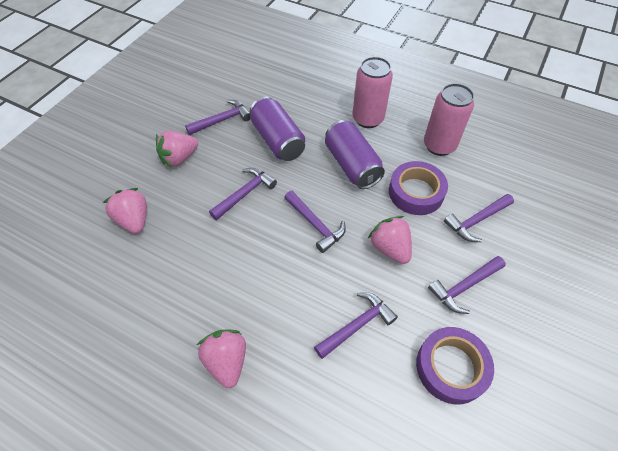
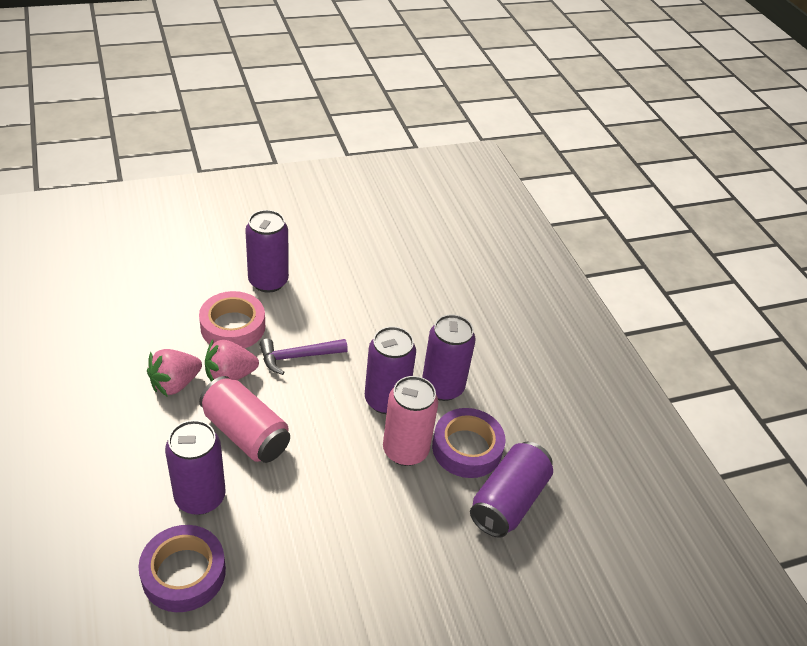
pink strawberry: 4 -> 2
pink tape: 0 -> 1
purple can: 2 -> 5
purple hammer: 6 -> 1

